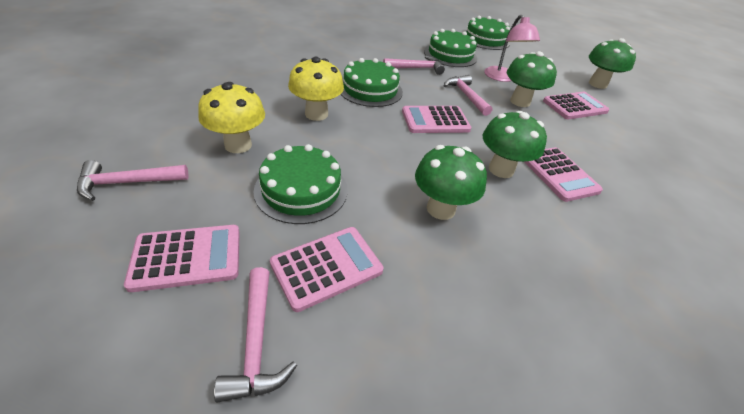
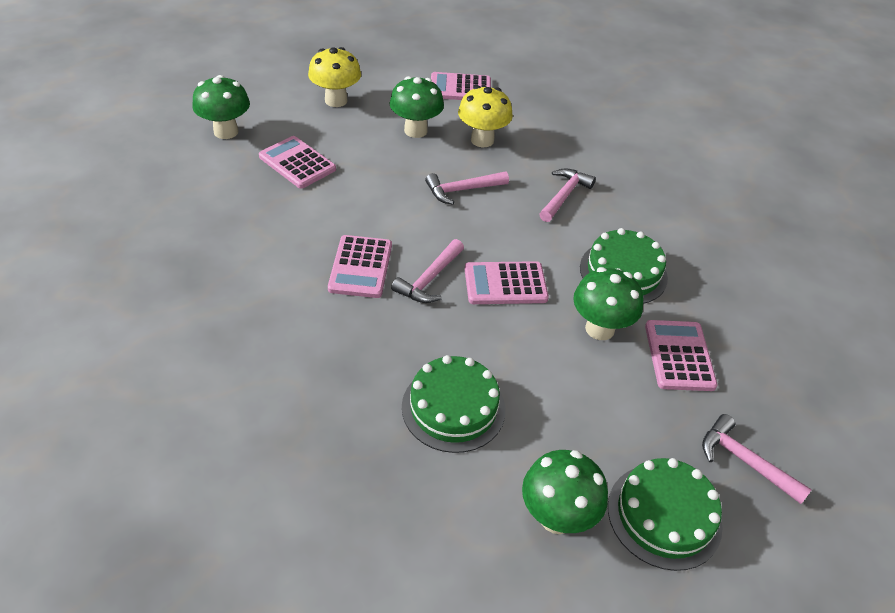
green cake: 4 -> 3
pink lamp: 1 -> 0

